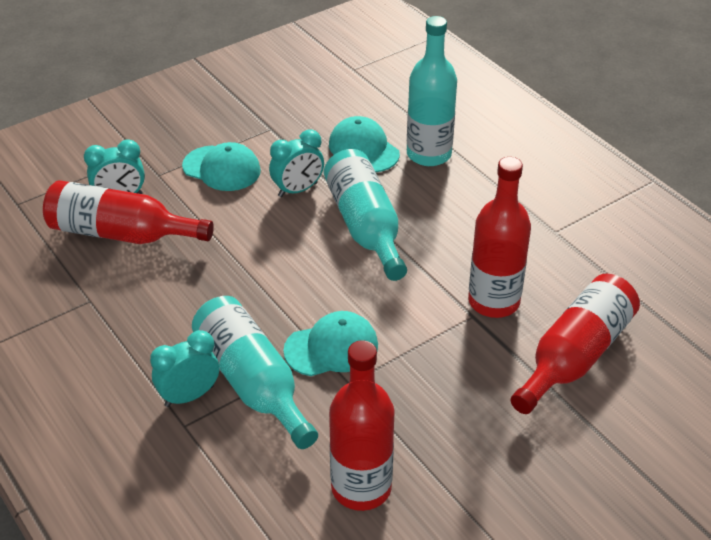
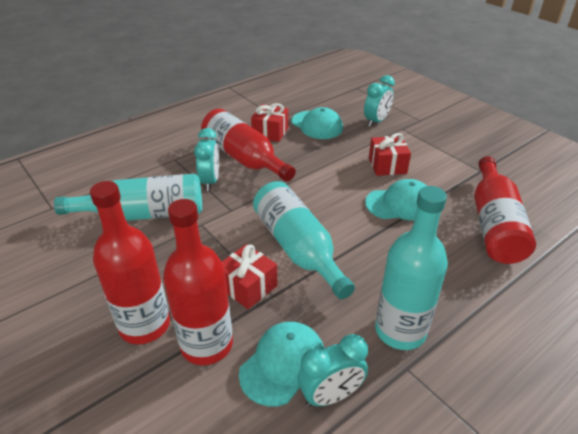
red gift: 0 -> 3

